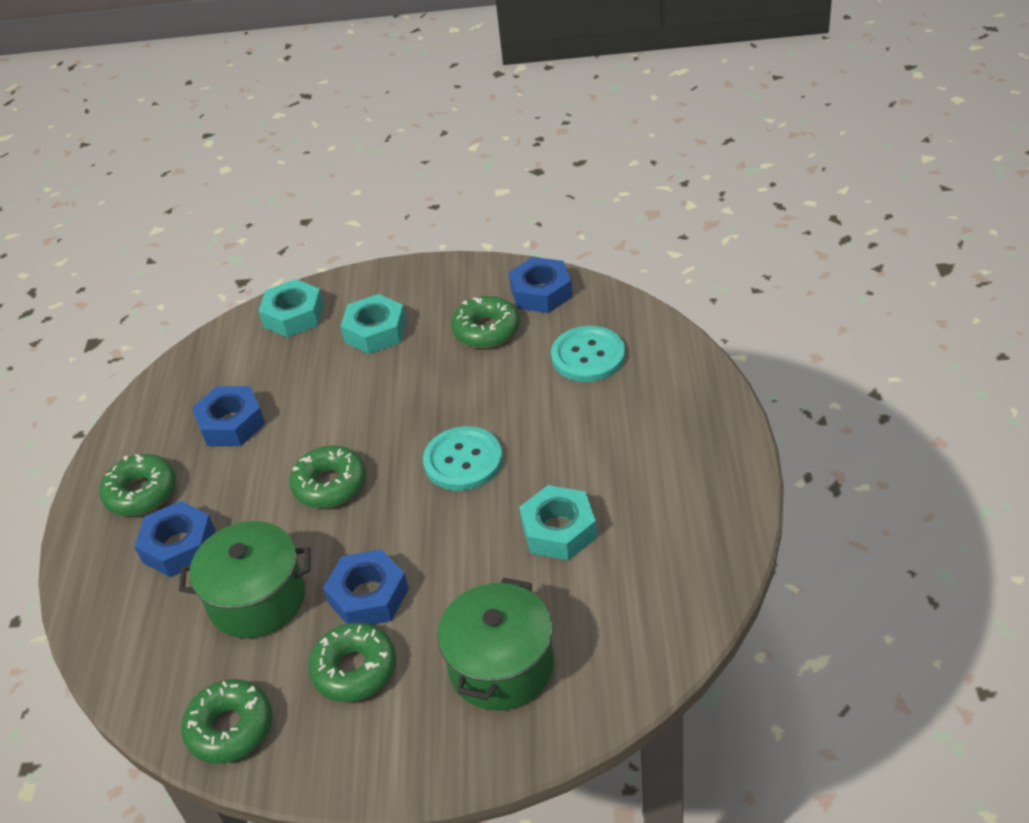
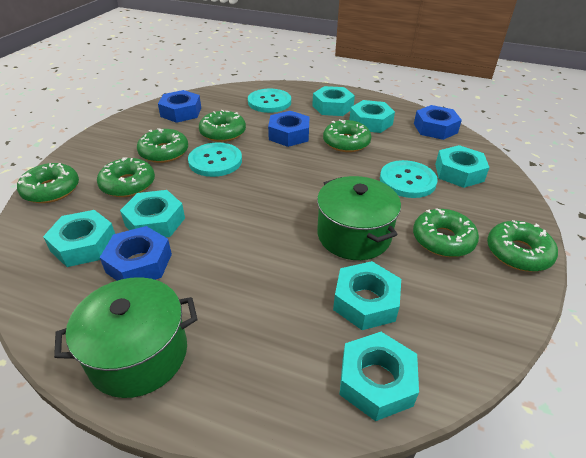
green donut: 5 -> 7
turquoise button: 2 -> 3
turquoise nut: 3 -> 7

